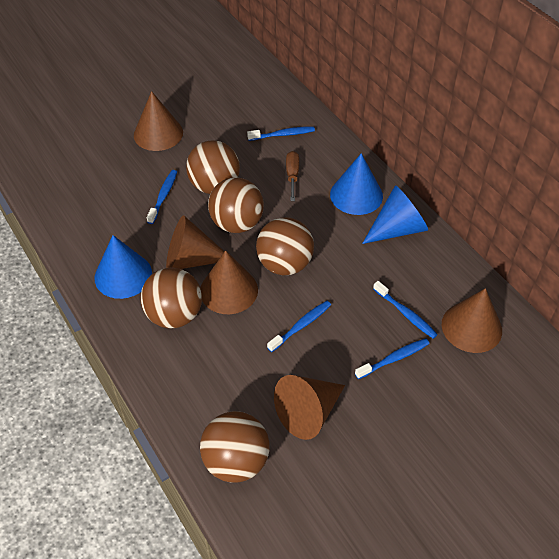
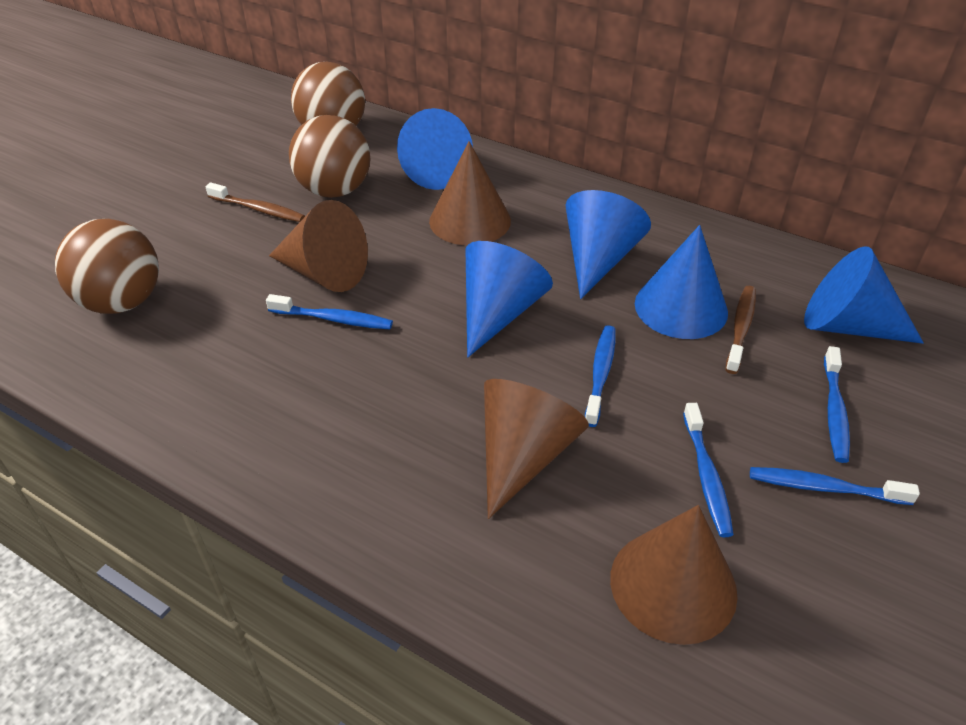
blue cone: 3 -> 5
brown ball: 5 -> 3
brown cone: 5 -> 4
brown screwdriver: 1 -> 0
brown toothbrush: 0 -> 2

